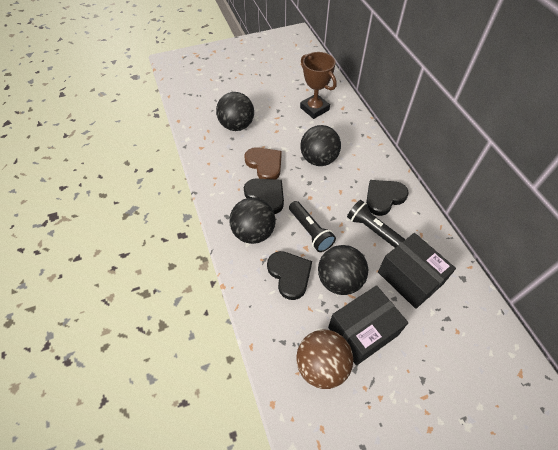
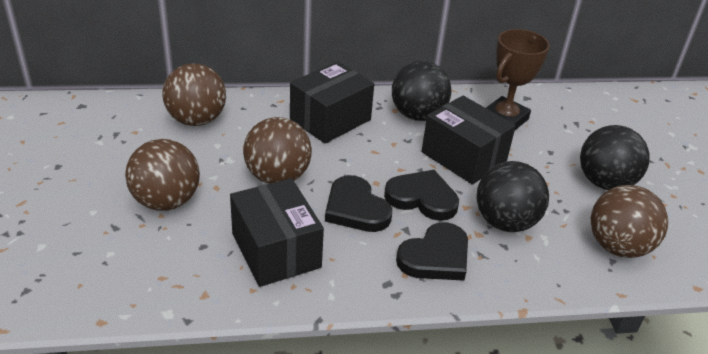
black ball: 4 -> 3
black box: 2 -> 3
black flashlight: 2 -> 0
brown ball: 1 -> 4
brown heart: 1 -> 0

